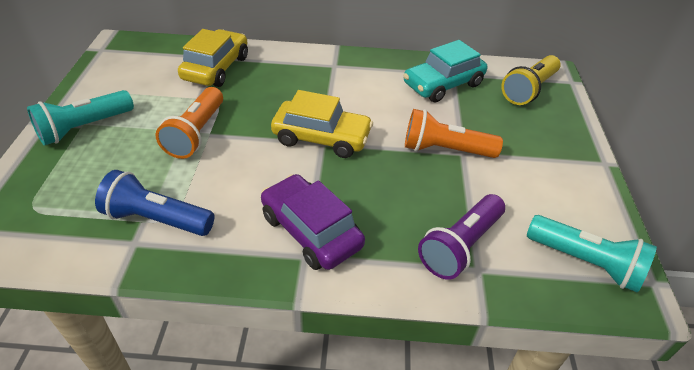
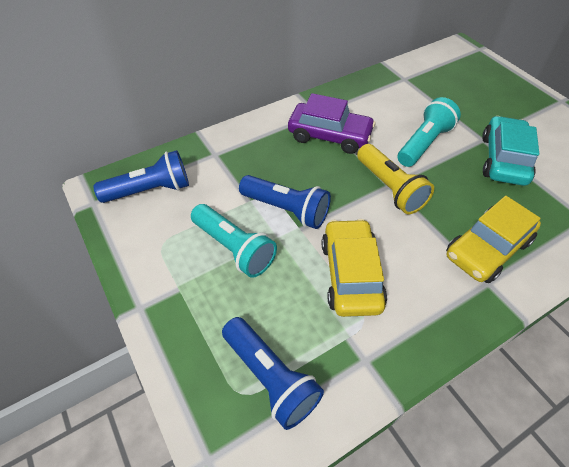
blue flashlight: 1 -> 3
orange flashlight: 2 -> 0
purple flashlight: 1 -> 0

